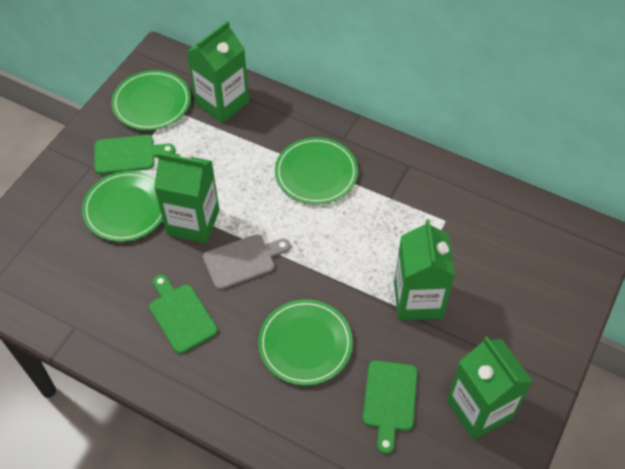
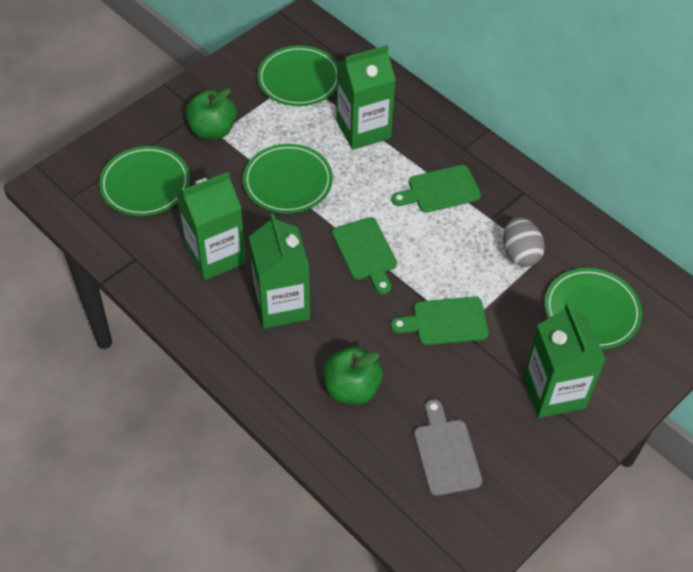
green apple: 0 -> 2
grey egg: 0 -> 1

